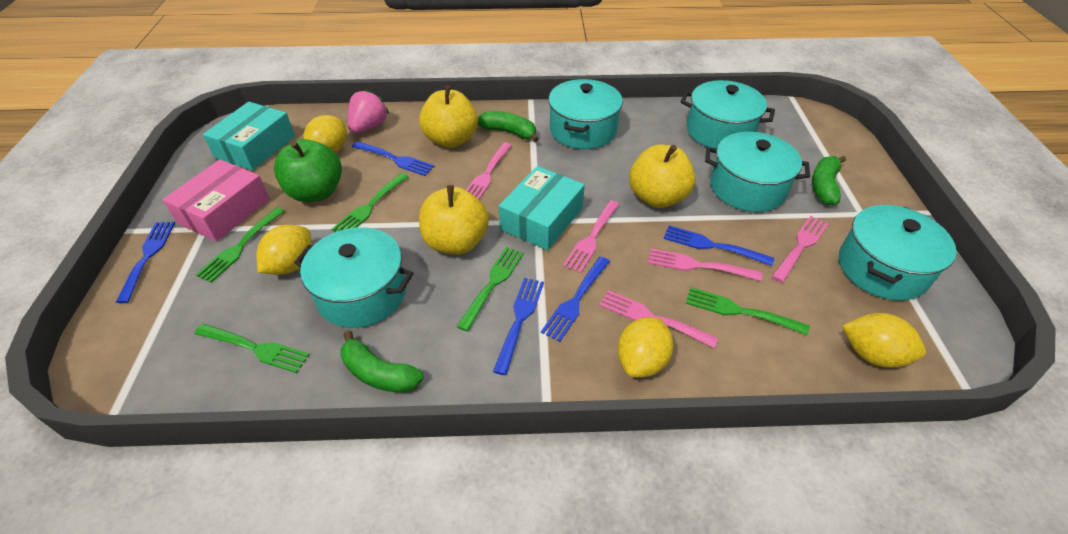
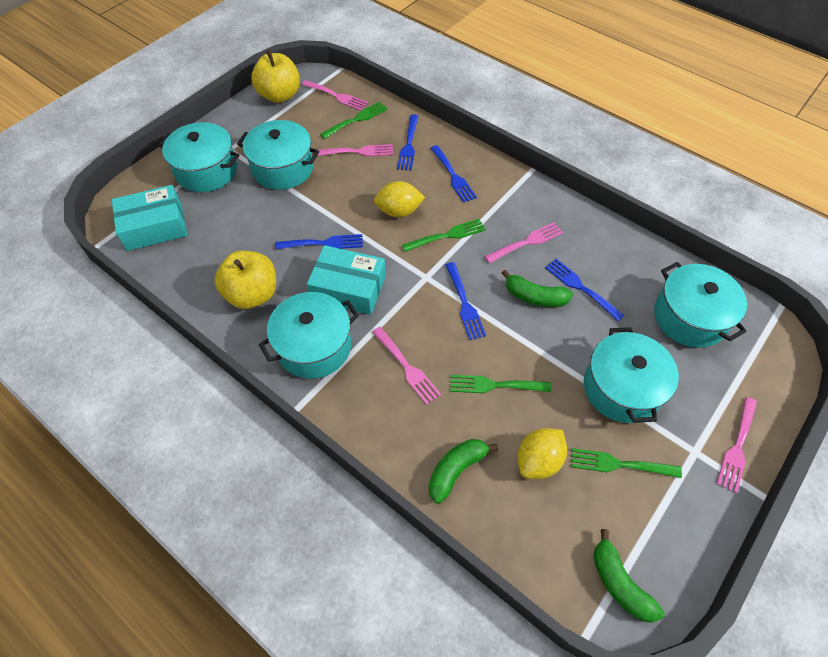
green apple: 1 -> 0
green fork: 5 -> 4
pink box: 1 -> 0
pink strawberry: 1 -> 0
yellow apple: 3 -> 2
yellow lemon: 4 -> 2

